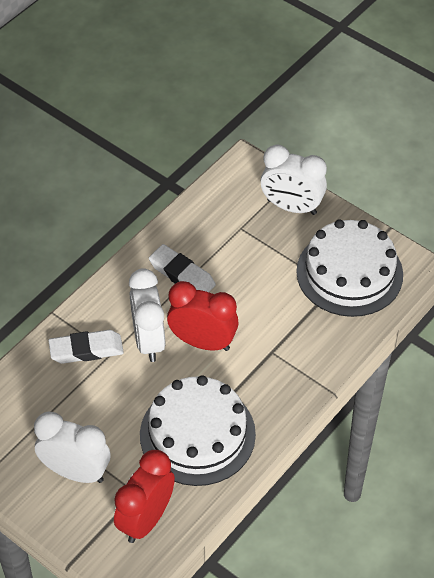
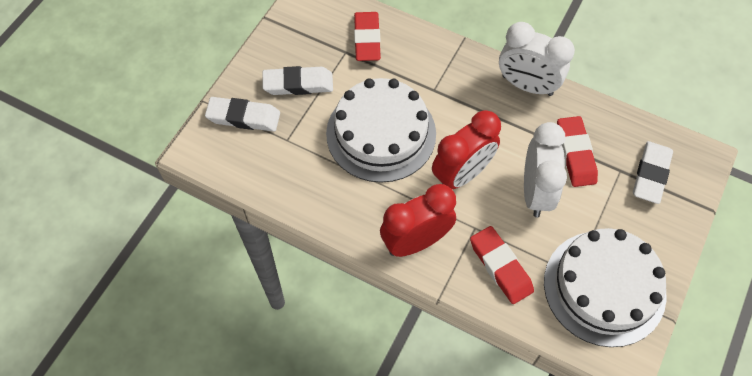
red eraser: 0 -> 3
white clock: 3 -> 2
white eraser: 2 -> 3

